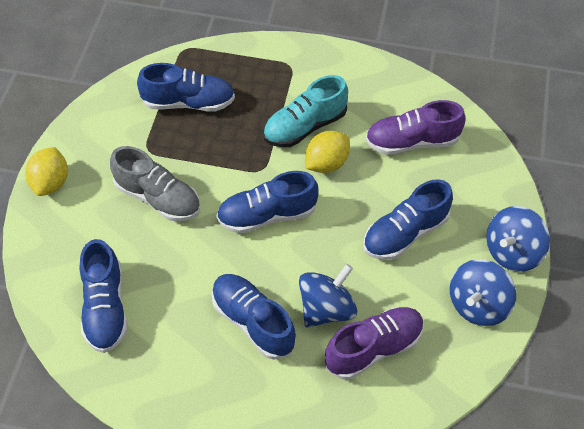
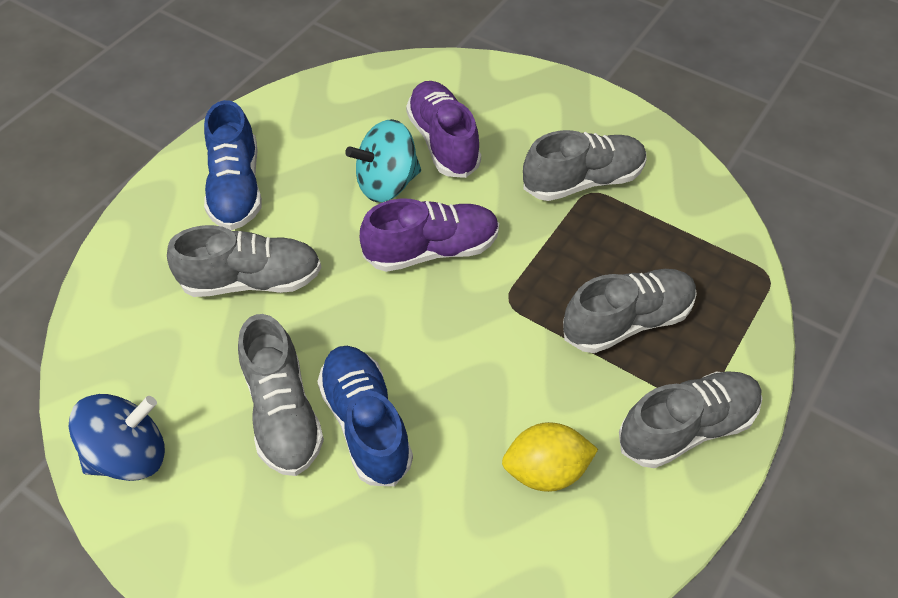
blue shoe: 5 -> 2
blue spinning top: 3 -> 1
grey shoe: 1 -> 5
turquoise shoe: 1 -> 0
turquoise spinning top: 0 -> 1
yellow lemon: 2 -> 1

